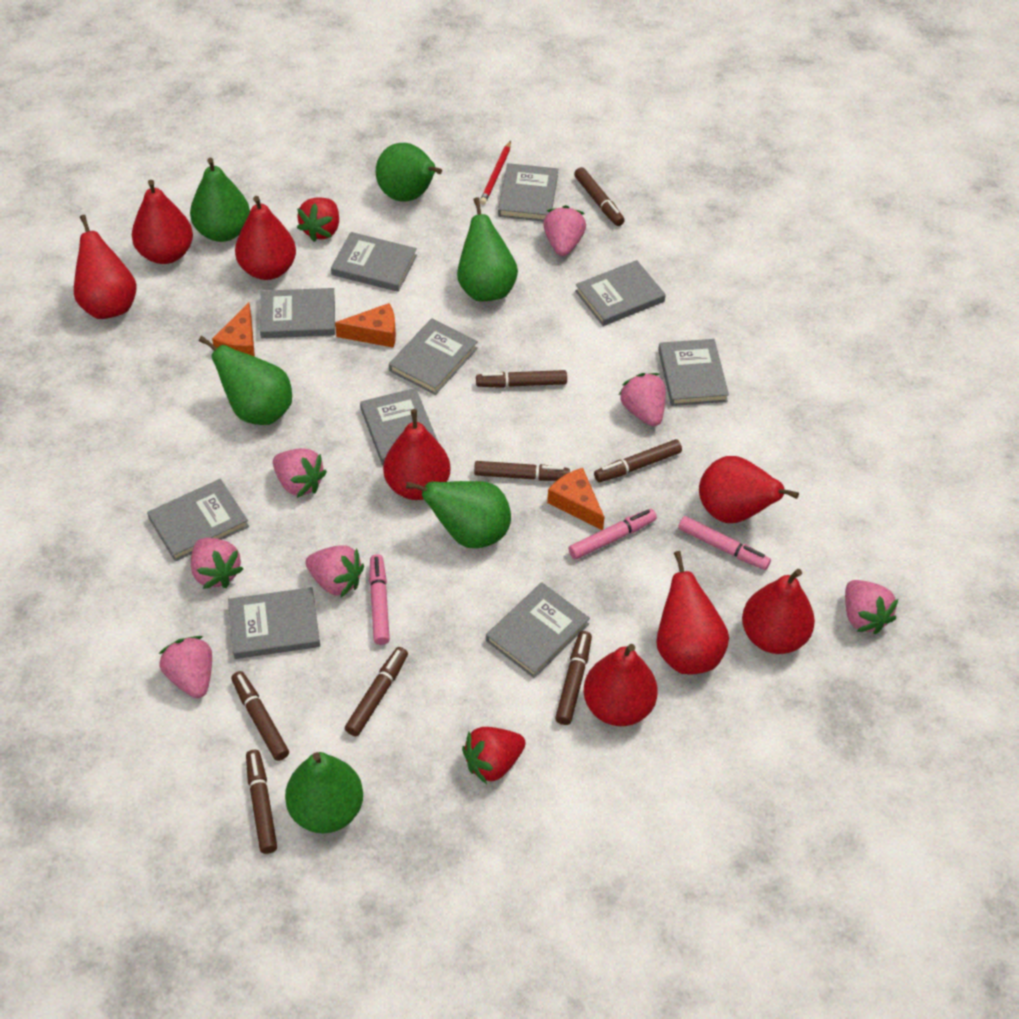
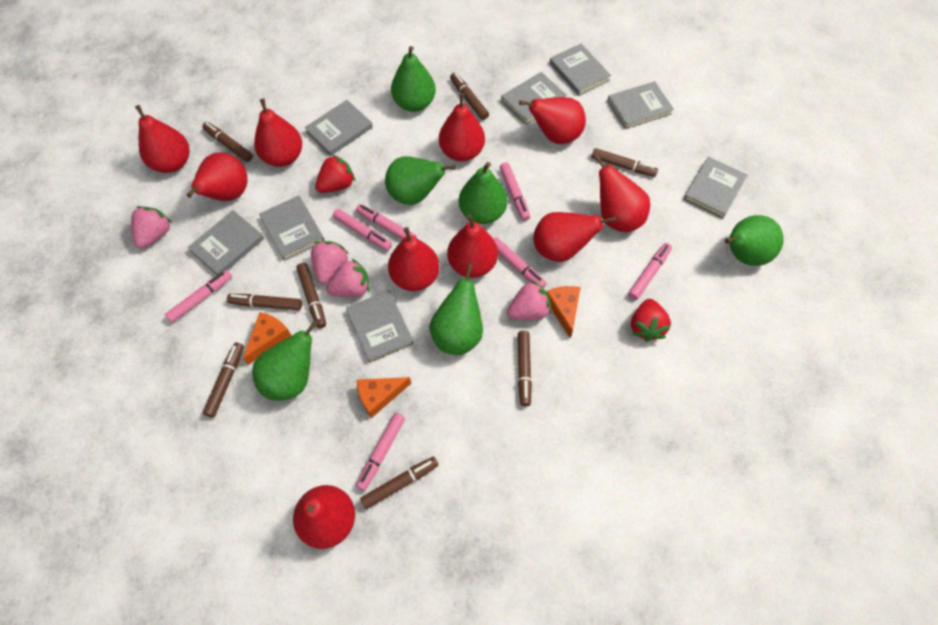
grey book: 10 -> 8
pink marker: 3 -> 7
pink strawberry: 7 -> 4
red pear: 8 -> 10
red pencil: 1 -> 0

